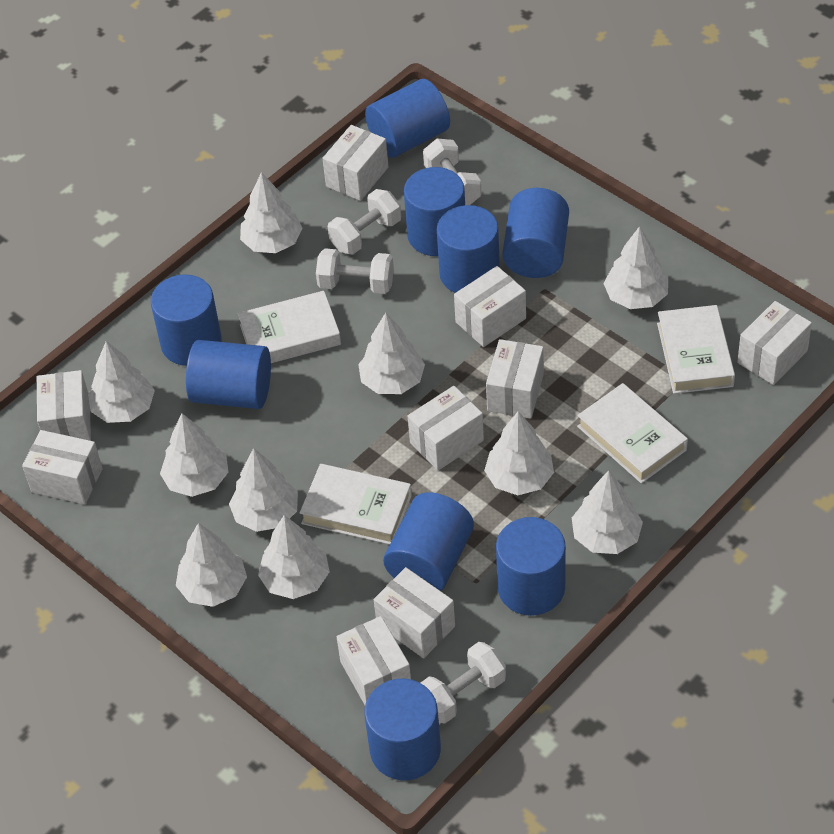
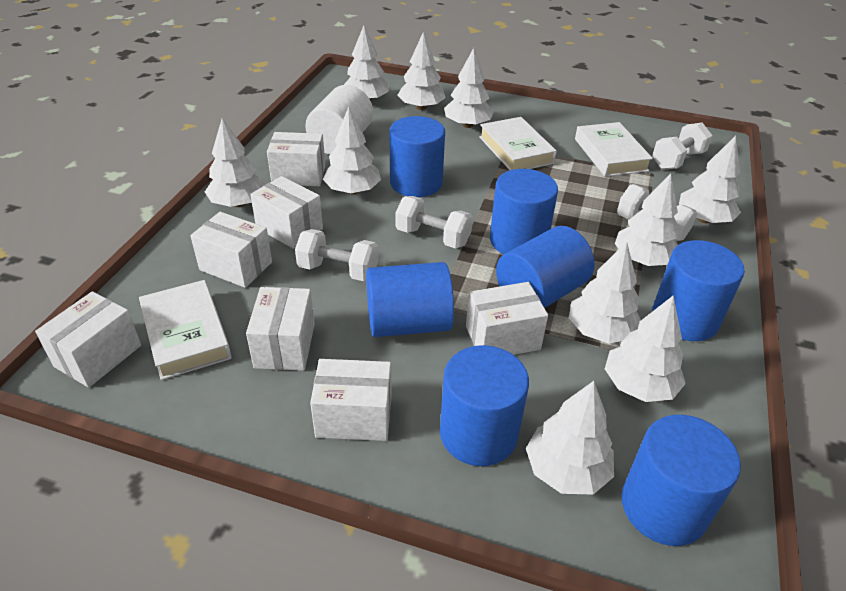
blue cylinder: 9 -> 7
white book: 4 -> 3
white box: 9 -> 7
white cylinder: 0 -> 1

